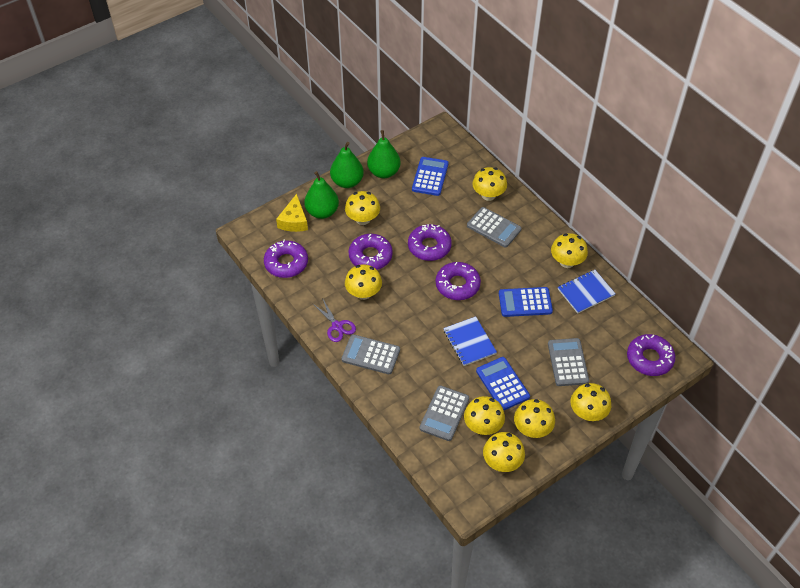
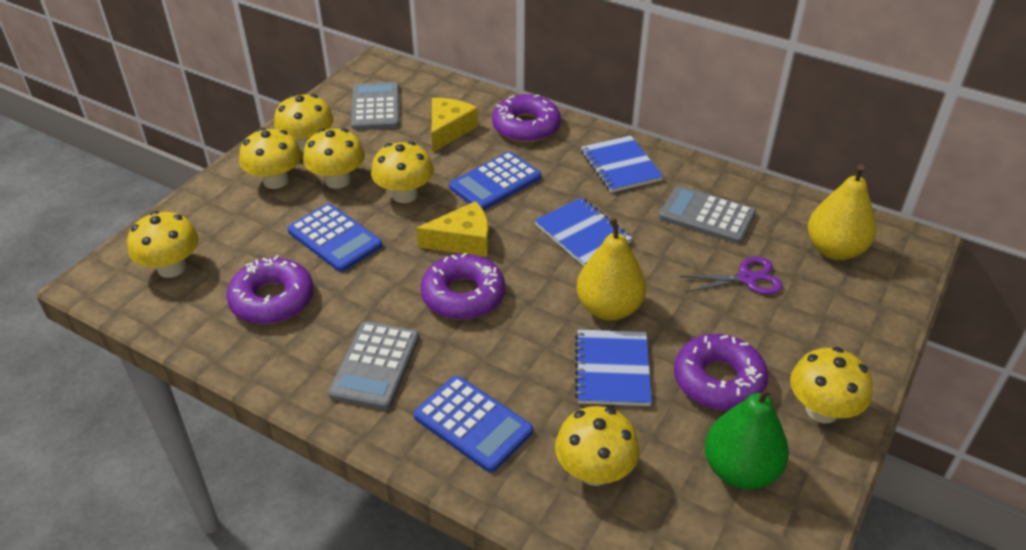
blue notebook: 2 -> 3
green pear: 3 -> 1
grey calculator: 4 -> 3
purple donut: 5 -> 4
yellow cheese: 1 -> 2
yellow mushroom: 8 -> 7
yellow pear: 0 -> 2

